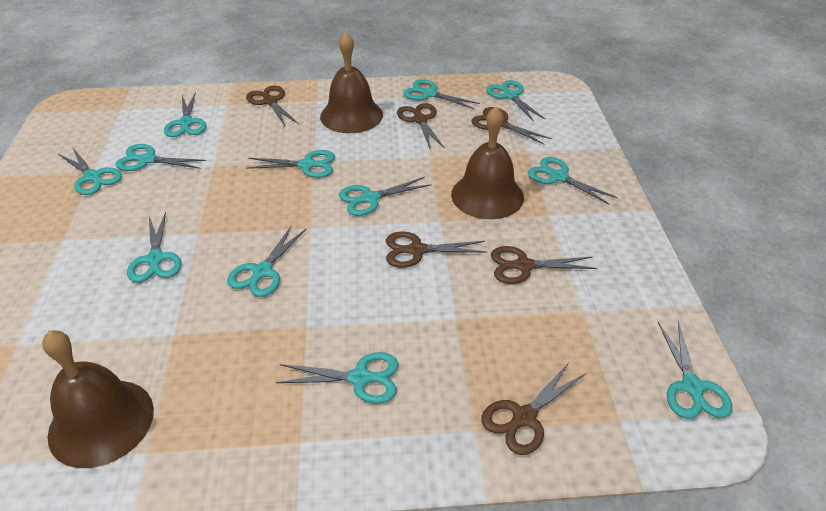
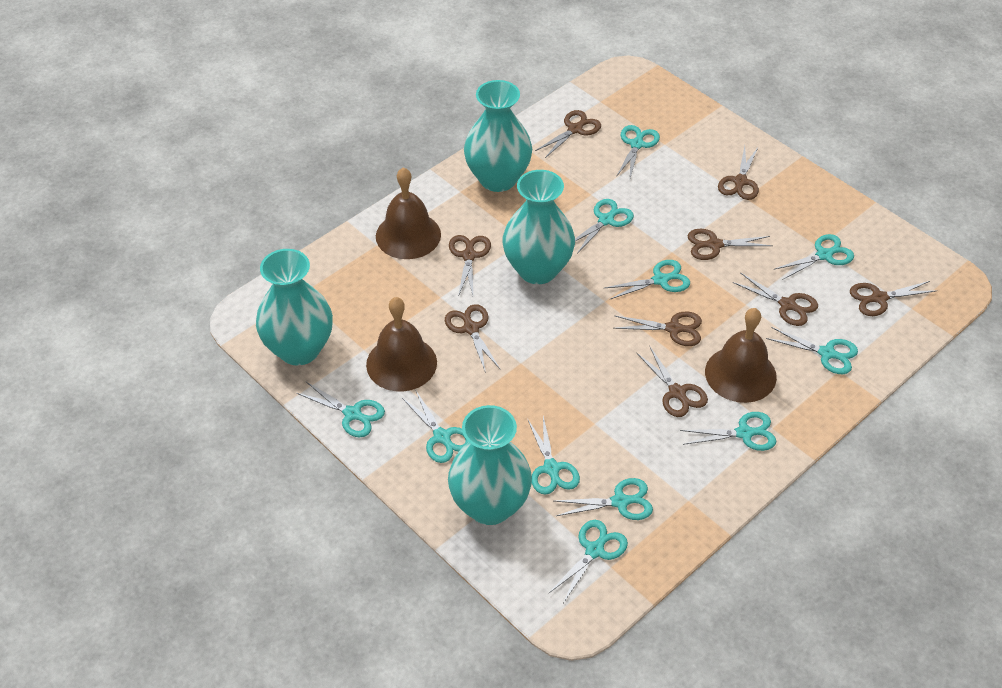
brown scissors: 6 -> 9
turquoise scissors: 12 -> 11
turquoise vase: 0 -> 4

